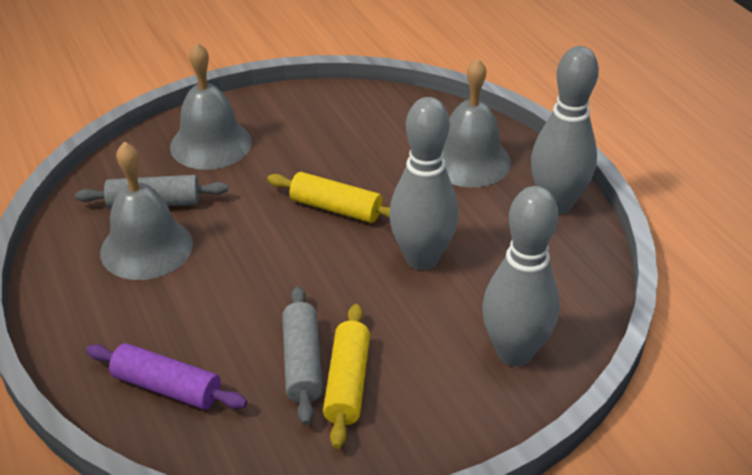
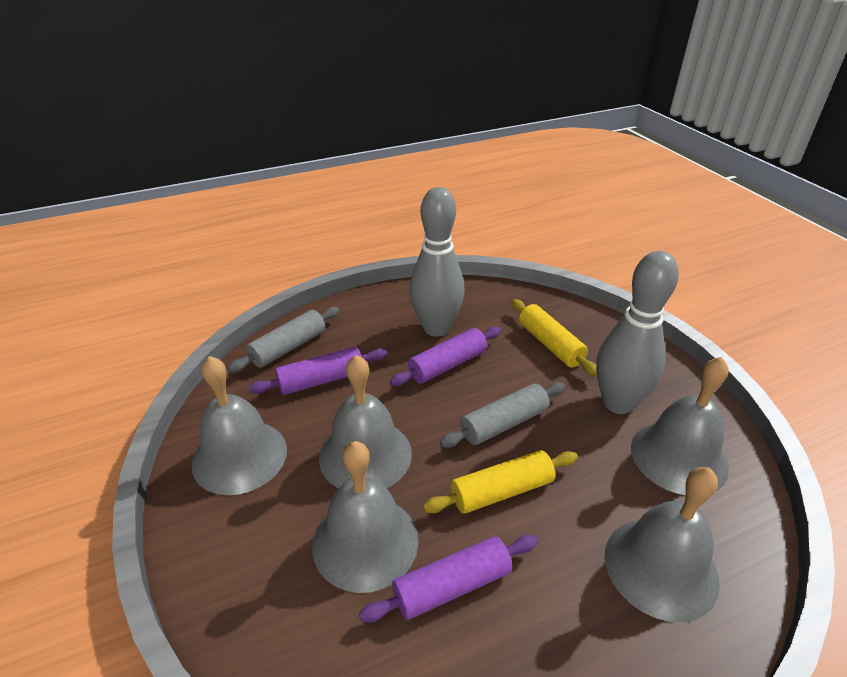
grey bell: 3 -> 5
grey bowling pin: 3 -> 2
purple rolling pin: 1 -> 3

